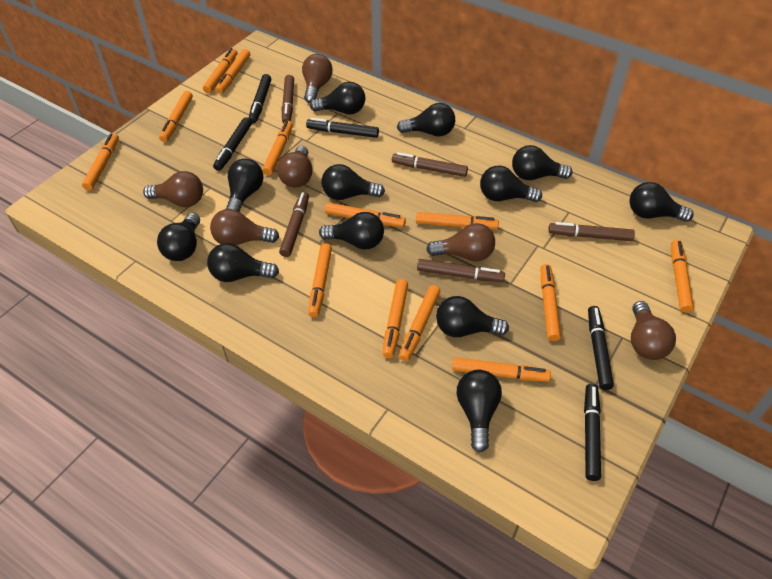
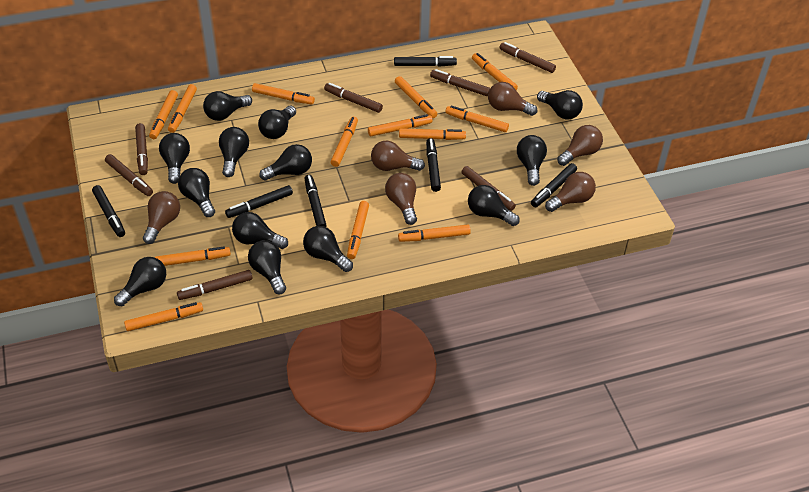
black light bulb: 12 -> 13
black marker: 5 -> 6
brown marker: 5 -> 7

